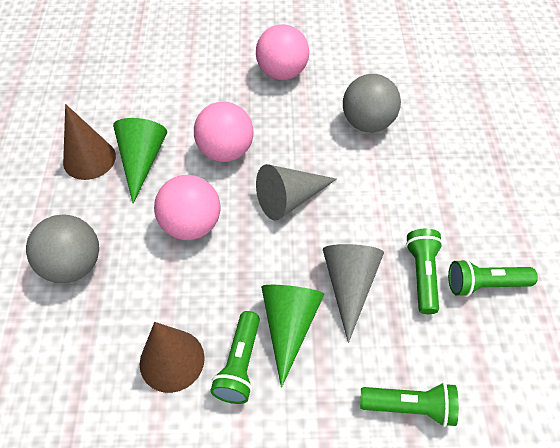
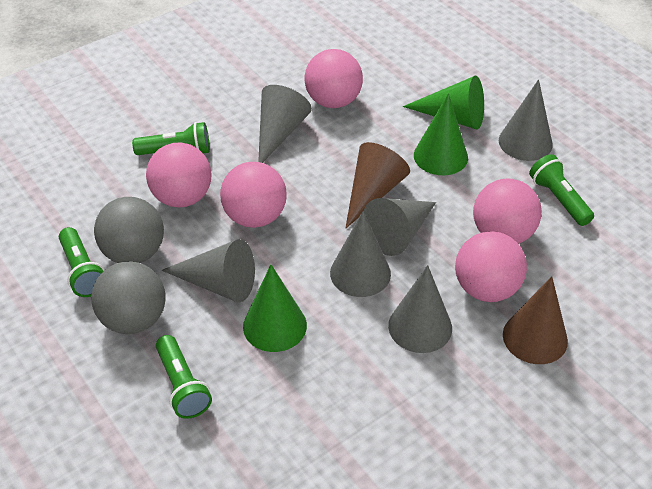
green cone: 2 -> 3
grey cone: 2 -> 6
pink ball: 3 -> 5

